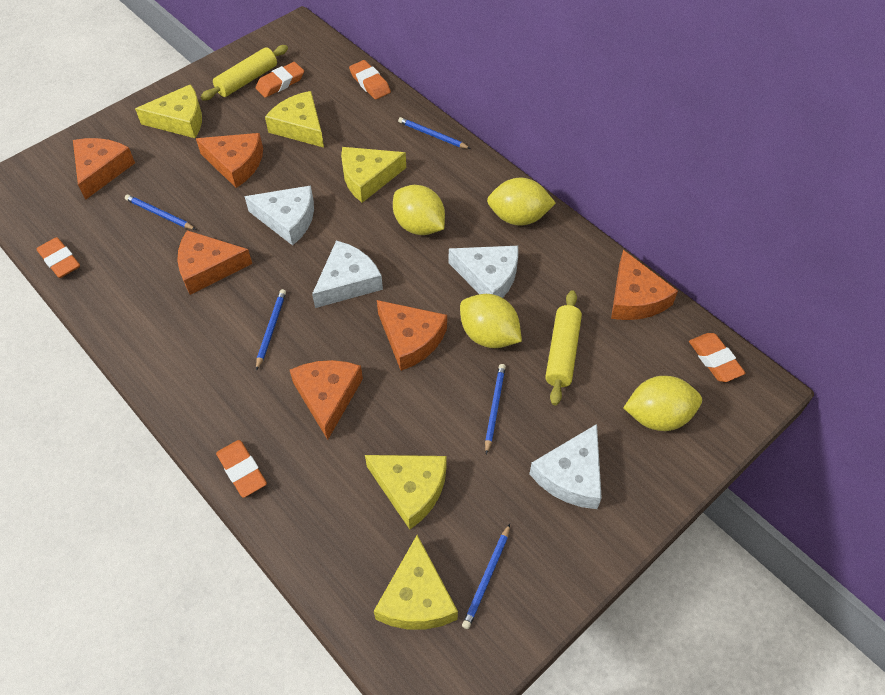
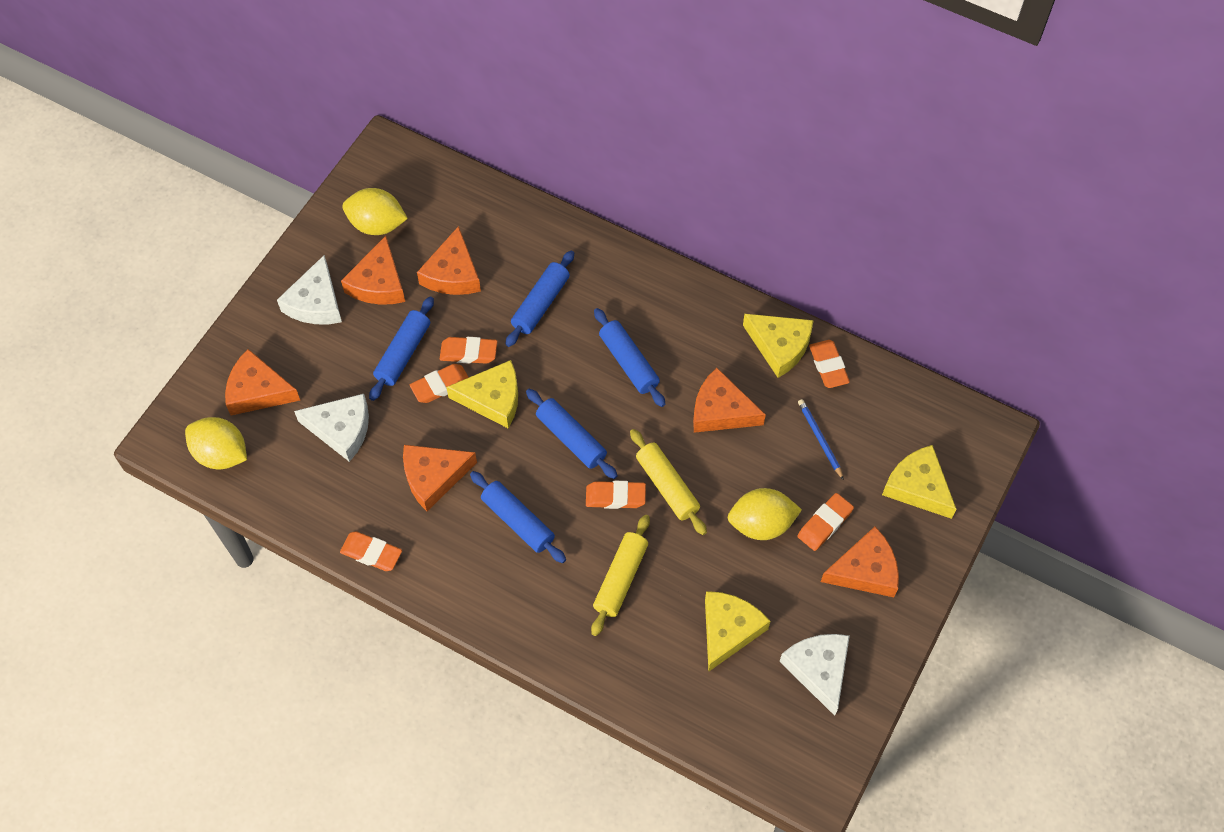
blue pencil: 5 -> 1
blue rolling pin: 0 -> 5
orange eraser: 5 -> 6
white cheese: 4 -> 3
yellow cheese: 5 -> 4
yellow lemon: 4 -> 3

